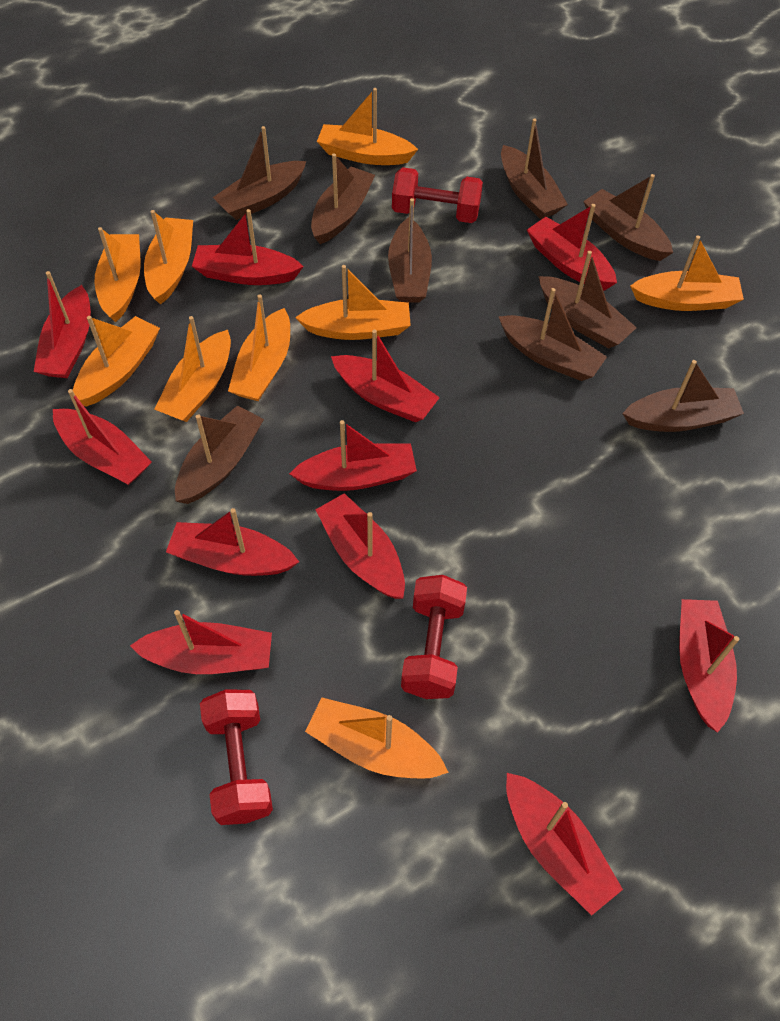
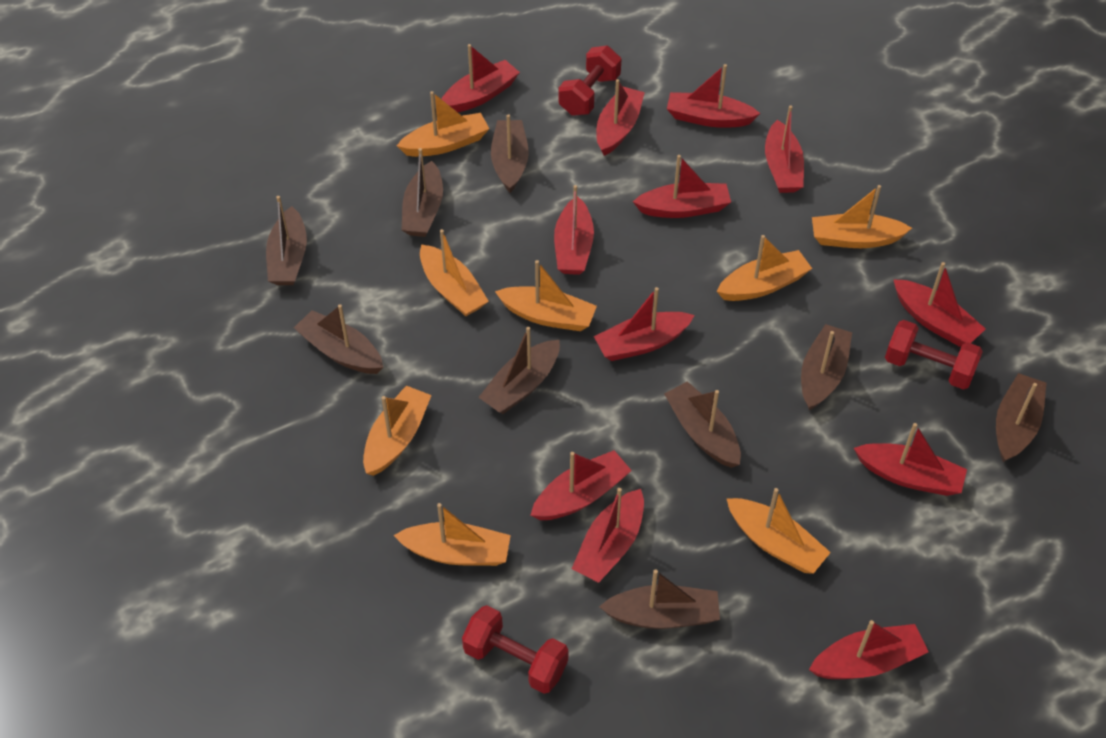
orange boat: 9 -> 8
red boat: 11 -> 12

